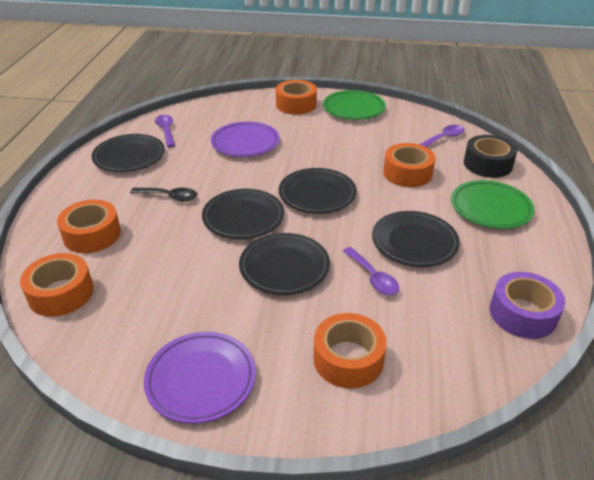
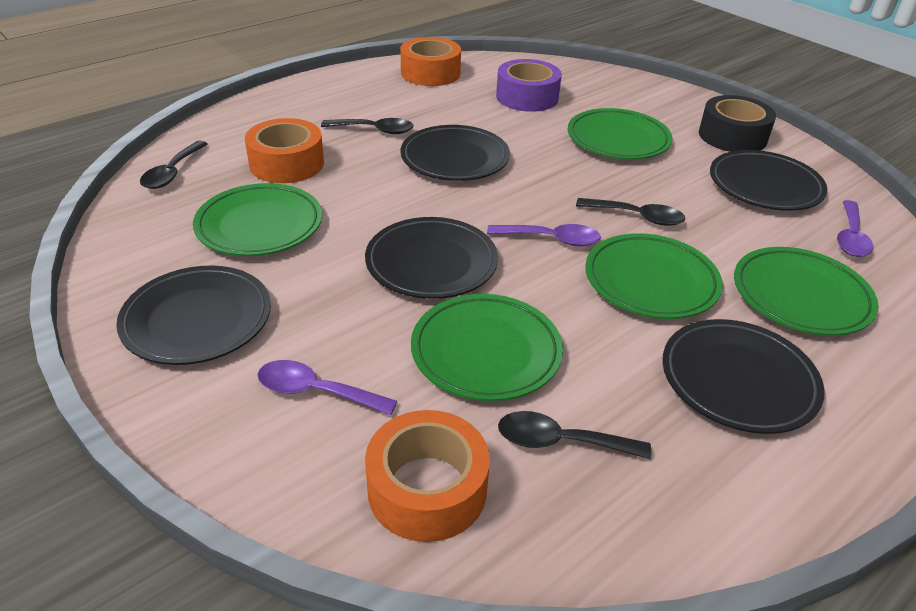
black spoon: 1 -> 4
green plate: 2 -> 5
orange tape: 5 -> 3
purple plate: 2 -> 0

